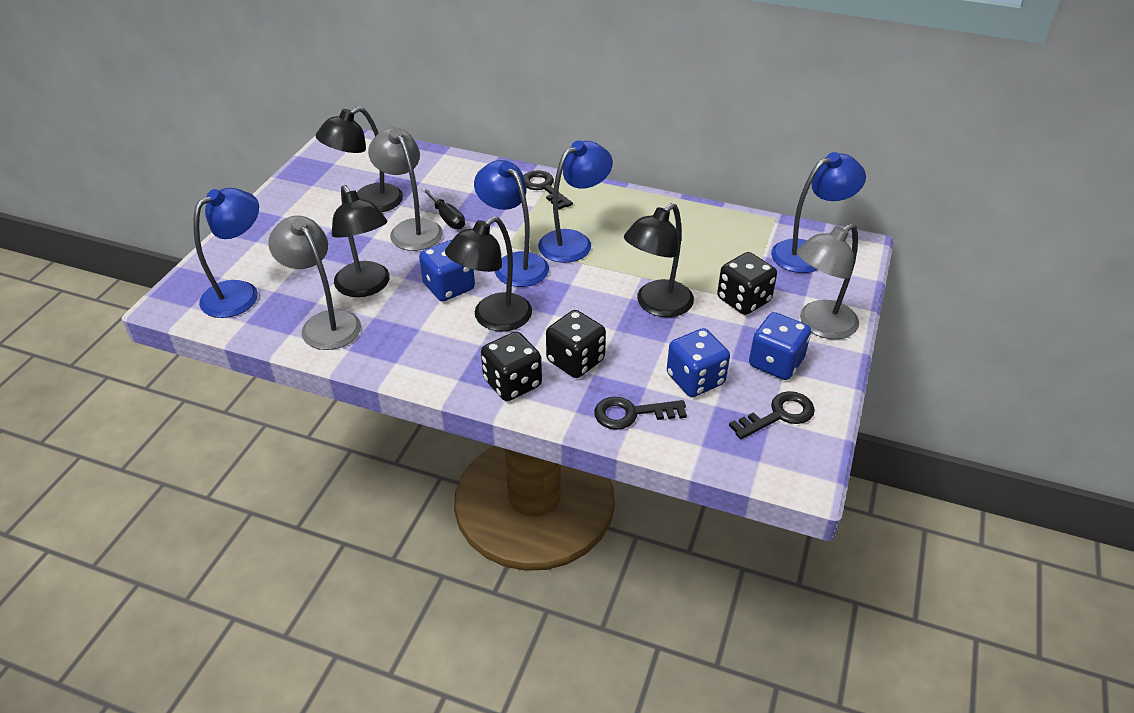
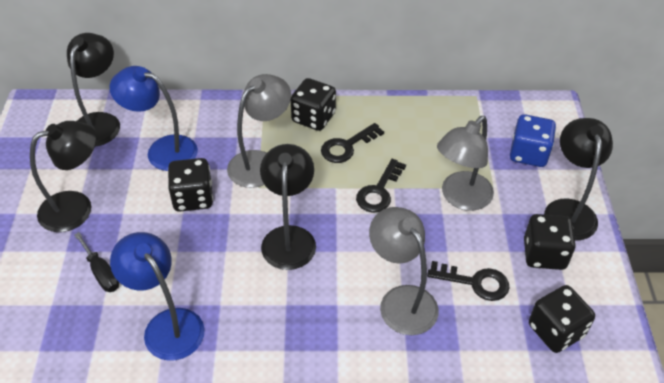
black dice: 3 -> 4
blue dice: 3 -> 1
blue lamp: 4 -> 2

